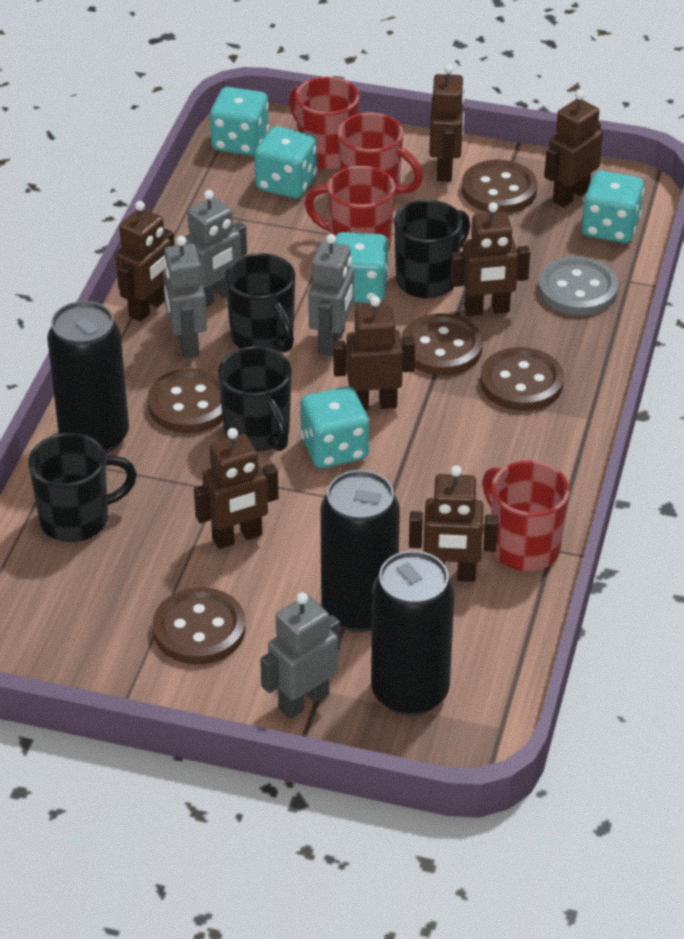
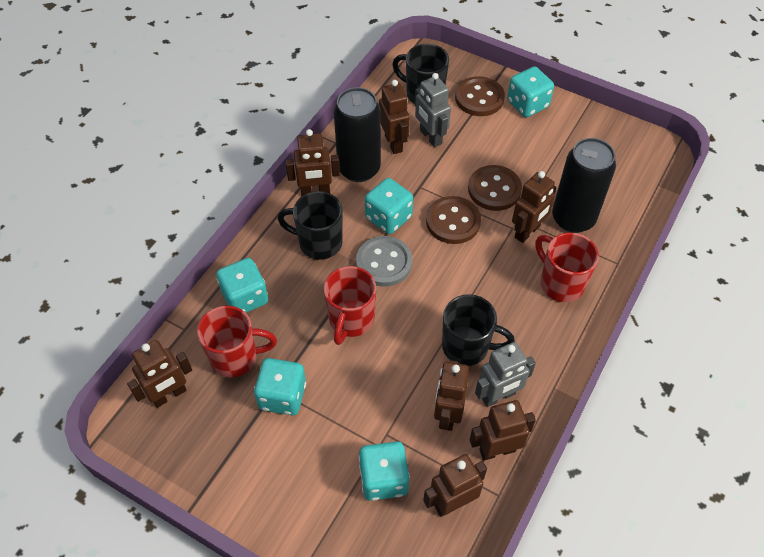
black can: 3 -> 2
black mug: 4 -> 3
brown button: 5 -> 3
grey robot: 4 -> 2
red mug: 4 -> 3

